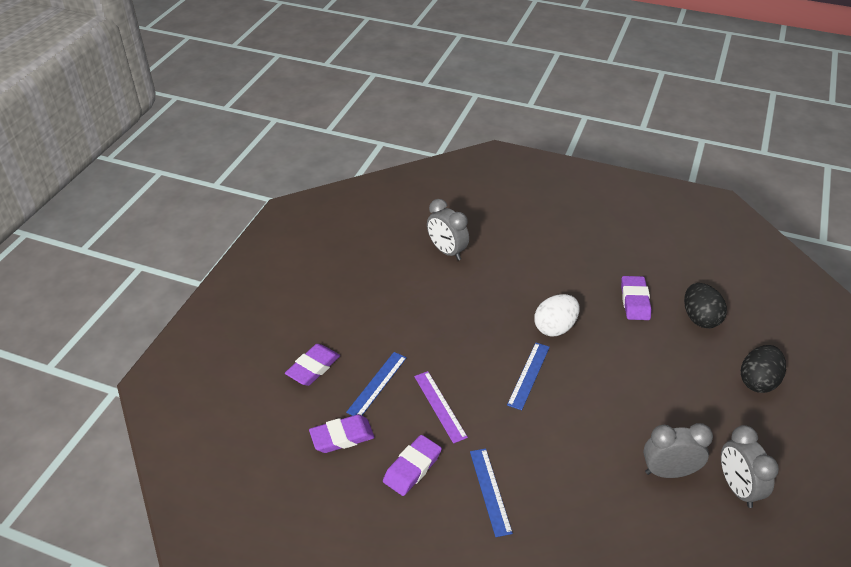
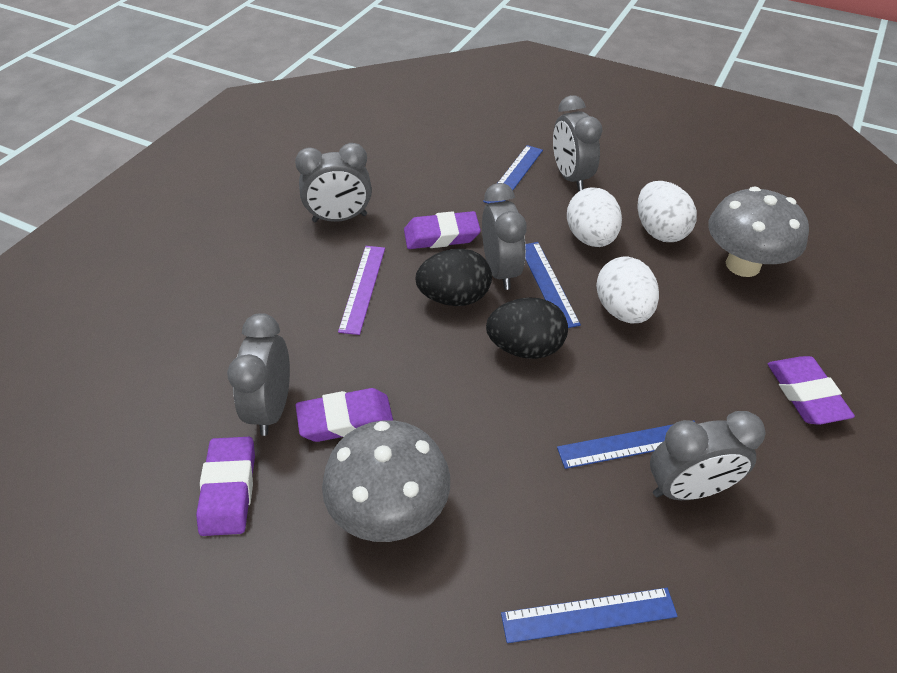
blue ruler: 3 -> 4
grey clock: 3 -> 5
grey mushroom: 0 -> 2
white egg: 1 -> 3

